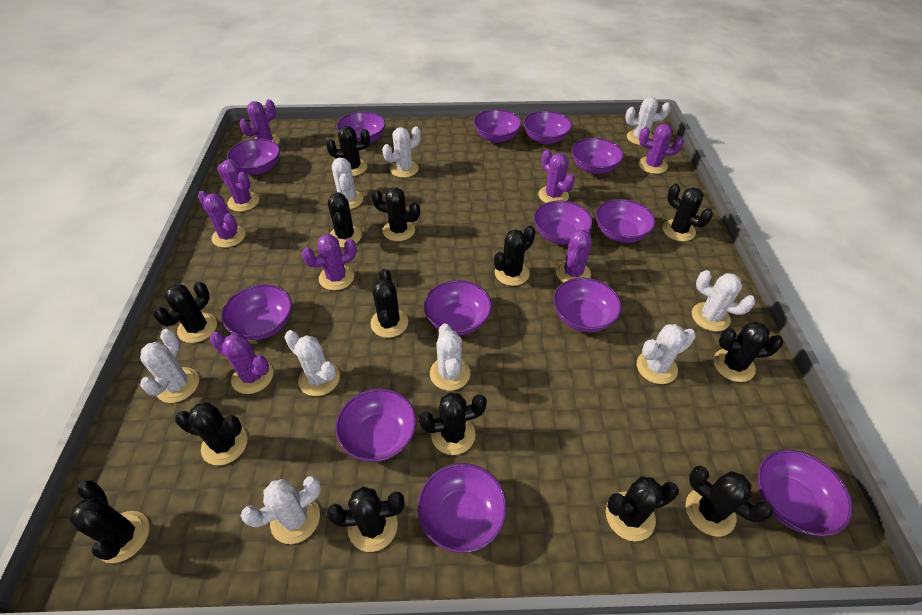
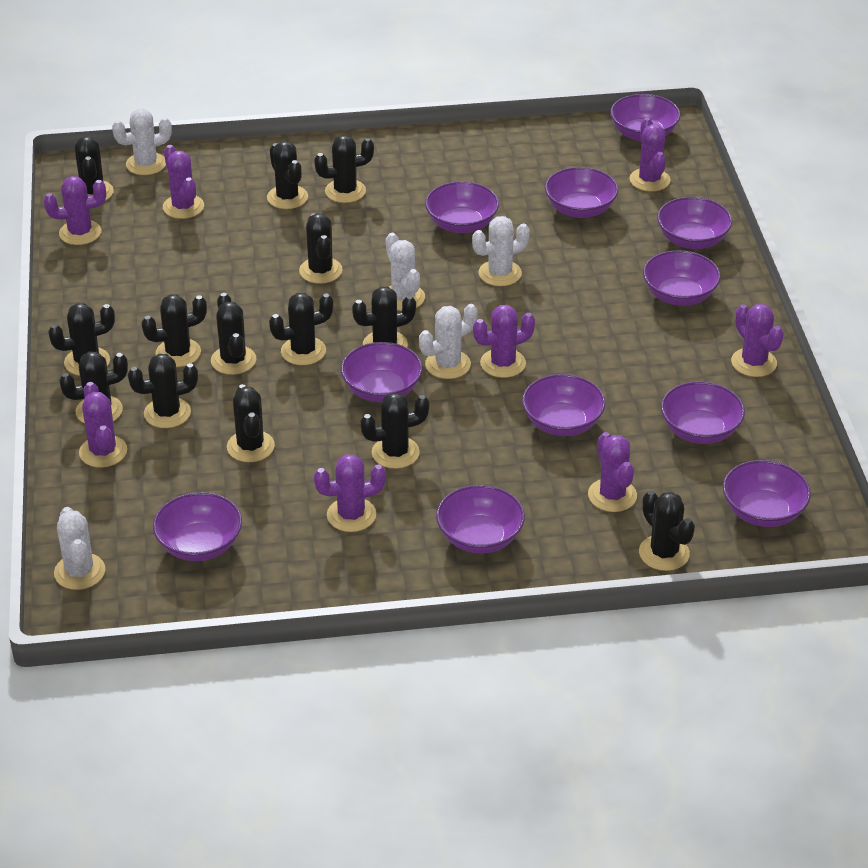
purple bowl: 13 -> 11
white cactus: 9 -> 5

